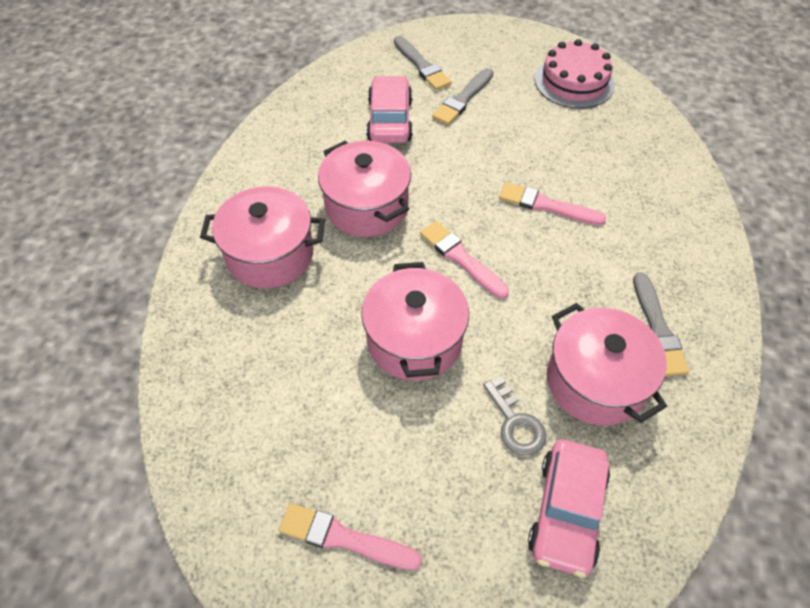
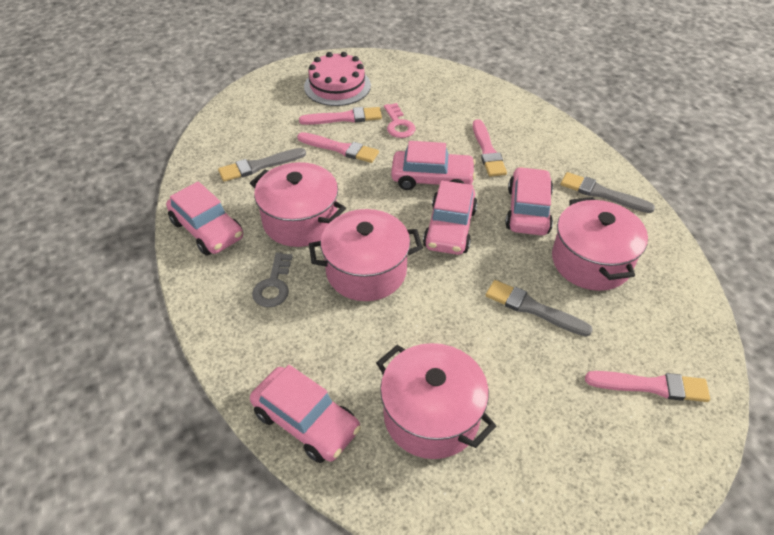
pink brush: 3 -> 4
pink car: 2 -> 5
pink key: 0 -> 1

